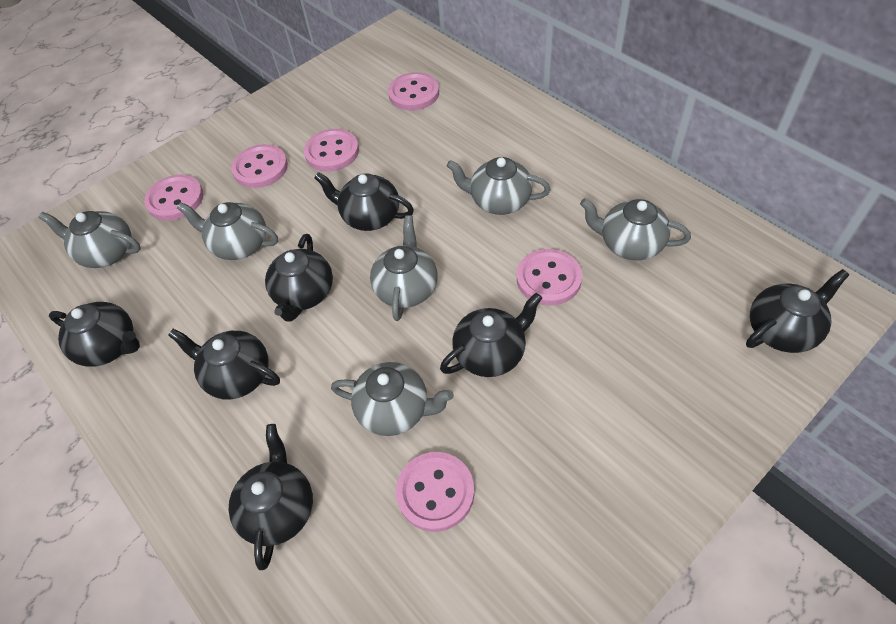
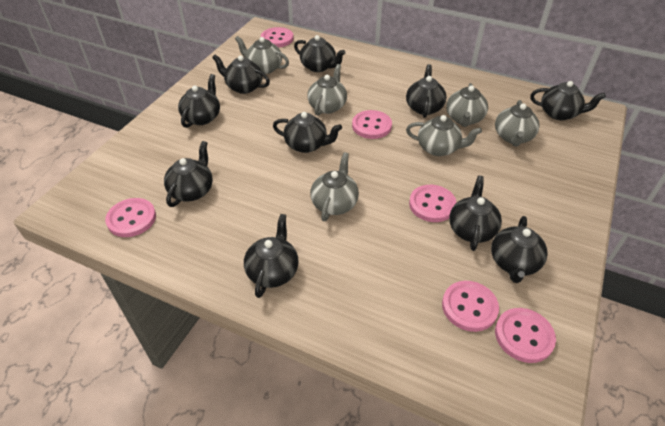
black teapot: 7 -> 10

